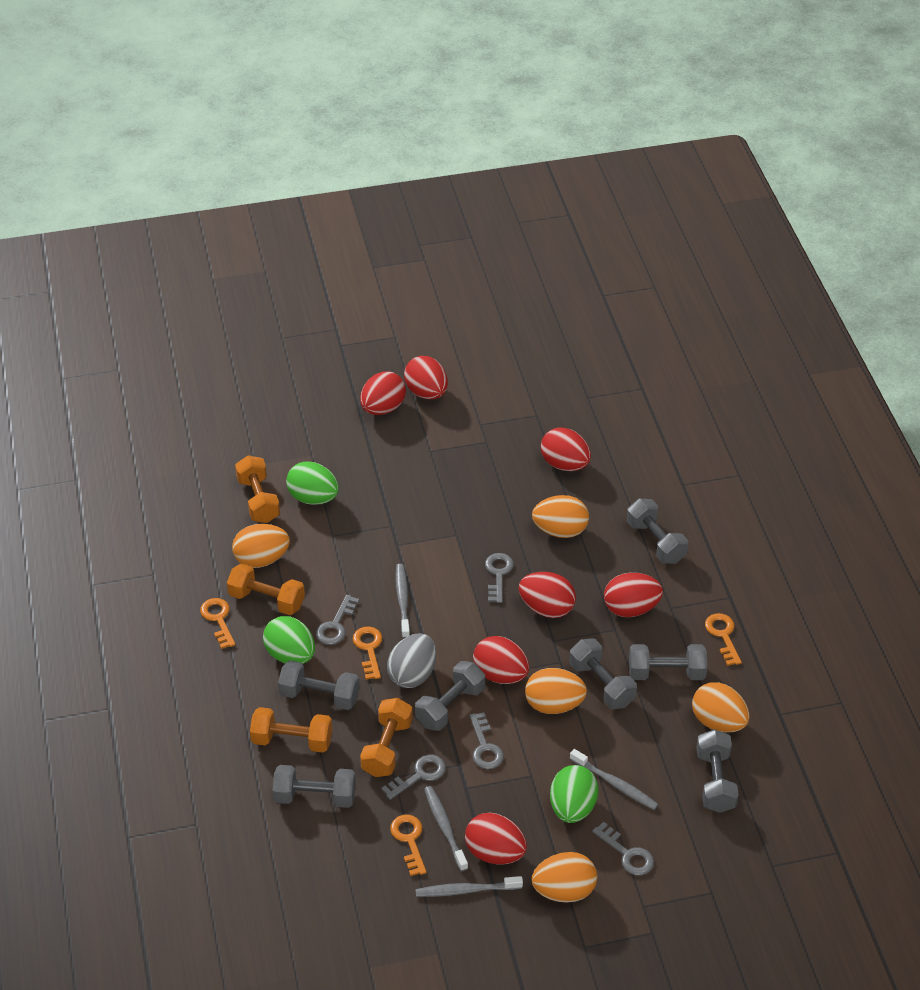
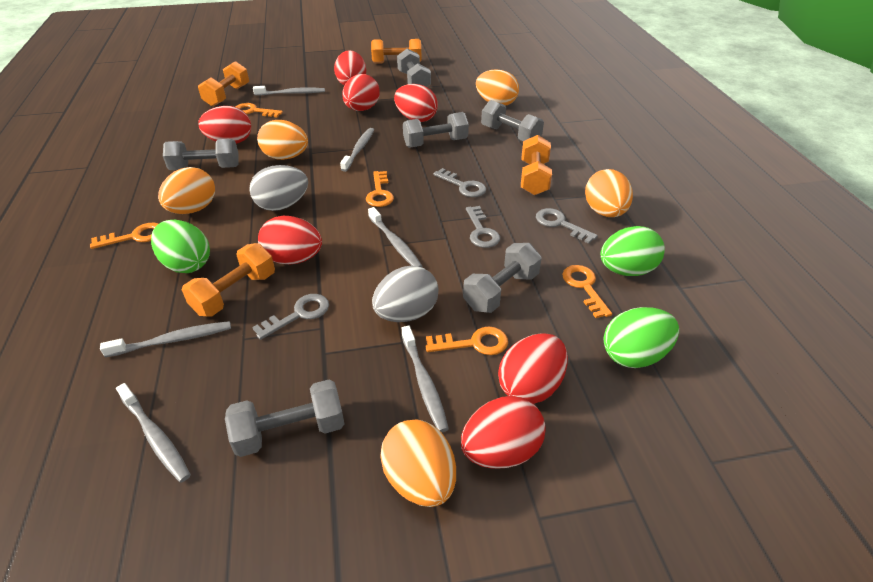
grey dumbbell: 7 -> 6
grey egg: 1 -> 2
grey key: 5 -> 4
grey toothbrush: 4 -> 6
orange key: 4 -> 5

